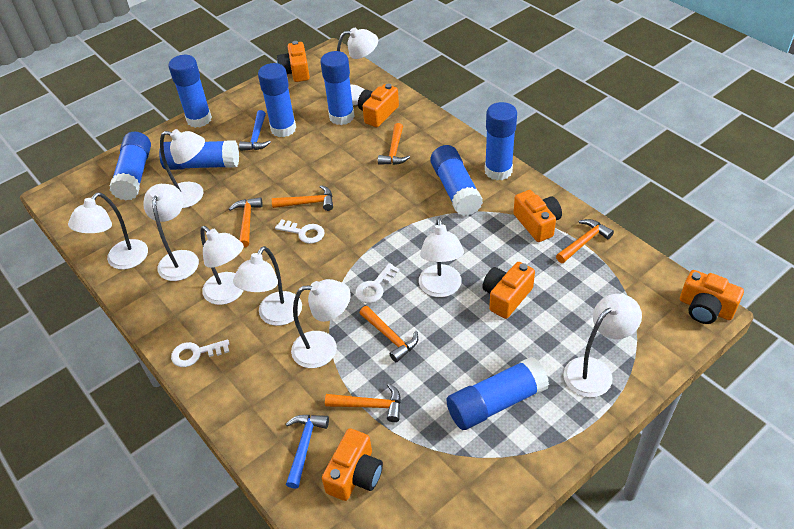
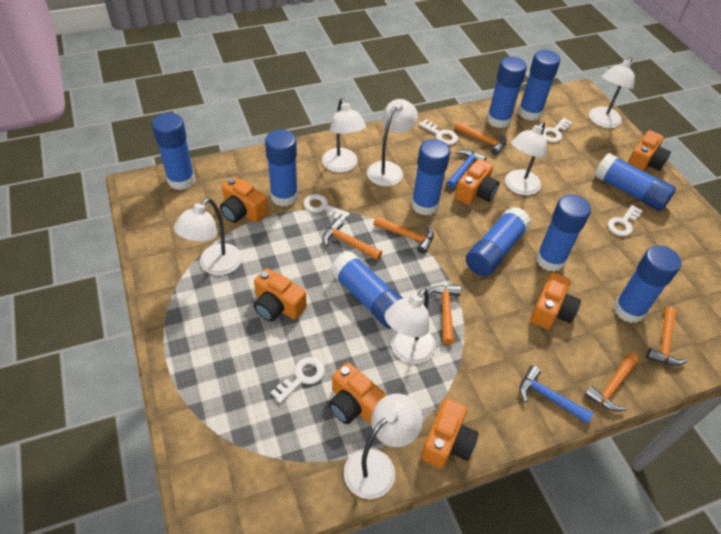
blue glue stick: 8 -> 10
orange camera: 6 -> 7
white key: 3 -> 5
white lamp: 9 -> 7

